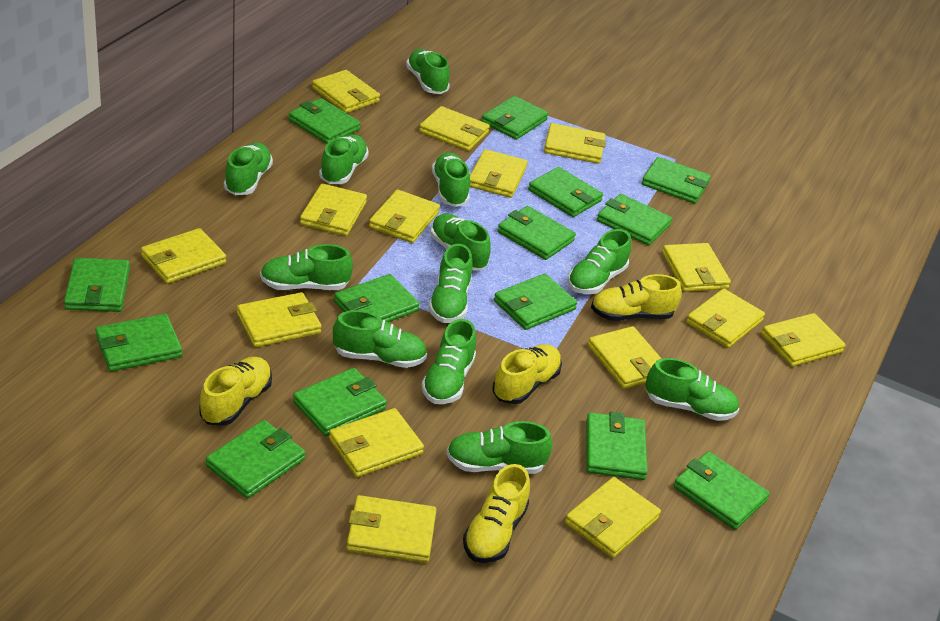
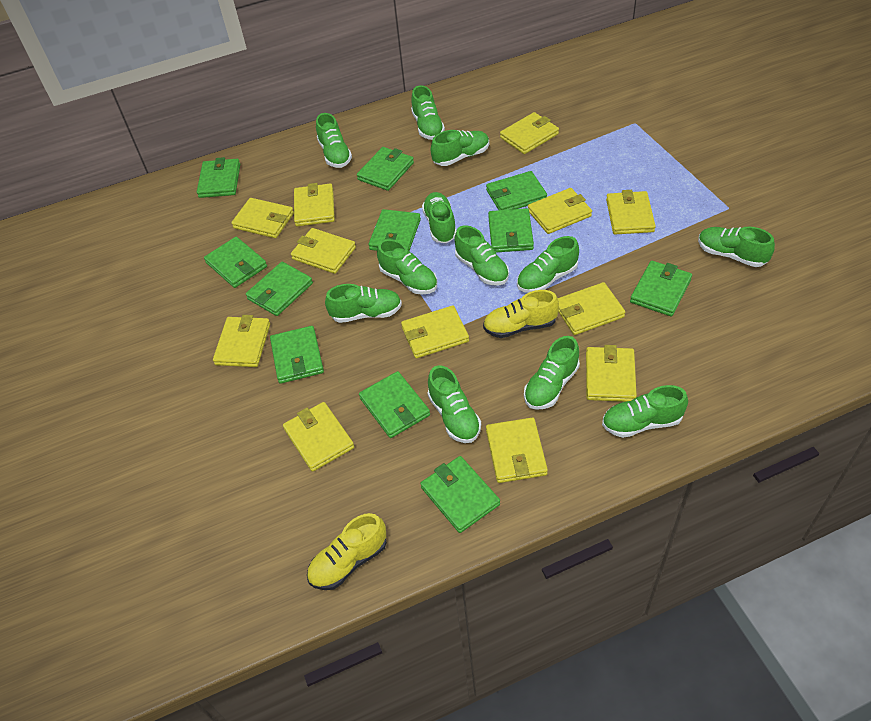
green wallet: 14 -> 11
yellow shoe: 4 -> 2
yellow wallet: 15 -> 12

